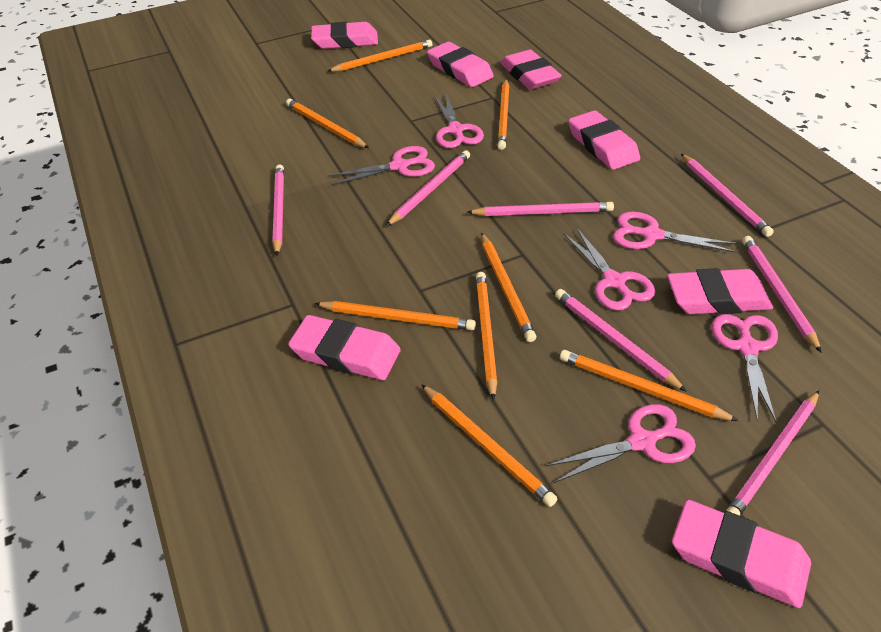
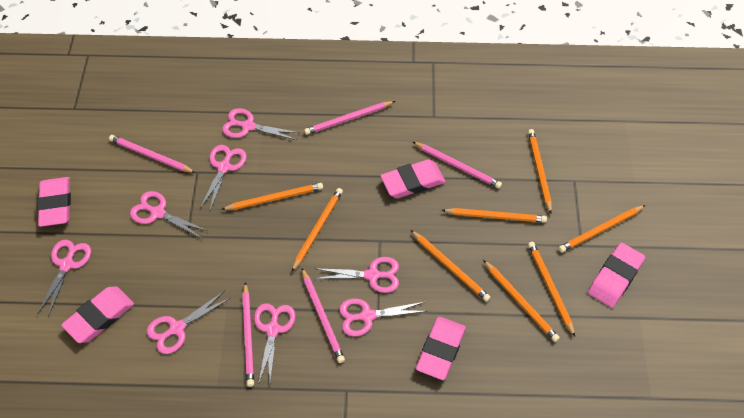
pink eraser: 7 -> 5
pink pencil: 7 -> 5
pink scissors: 6 -> 8

